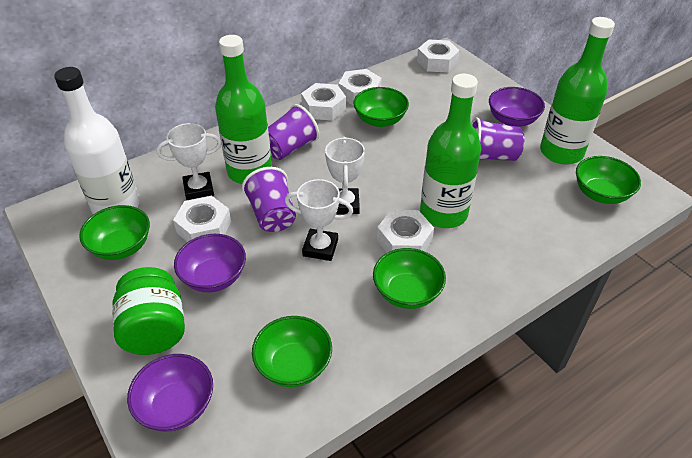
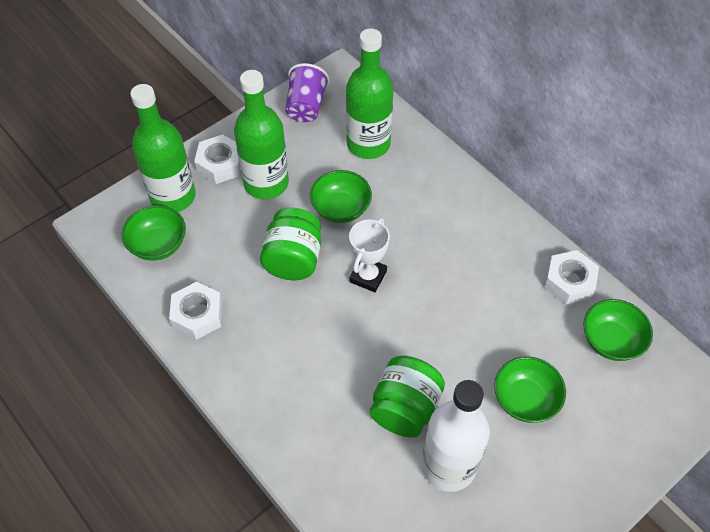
green bowl: 5 -> 4
green jar: 1 -> 2
purple bowl: 3 -> 0
purple cup: 3 -> 1
white nut: 5 -> 3
white trophy: 3 -> 1

